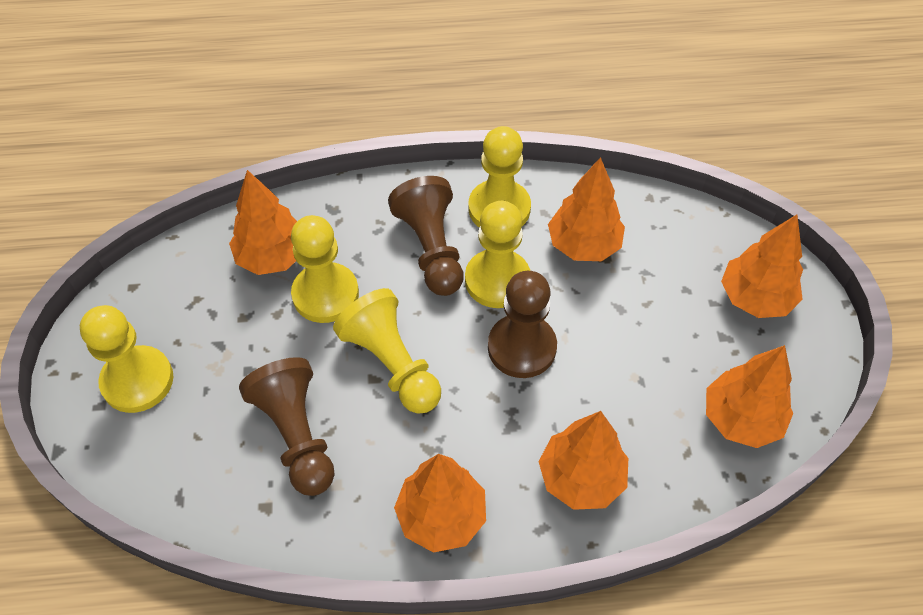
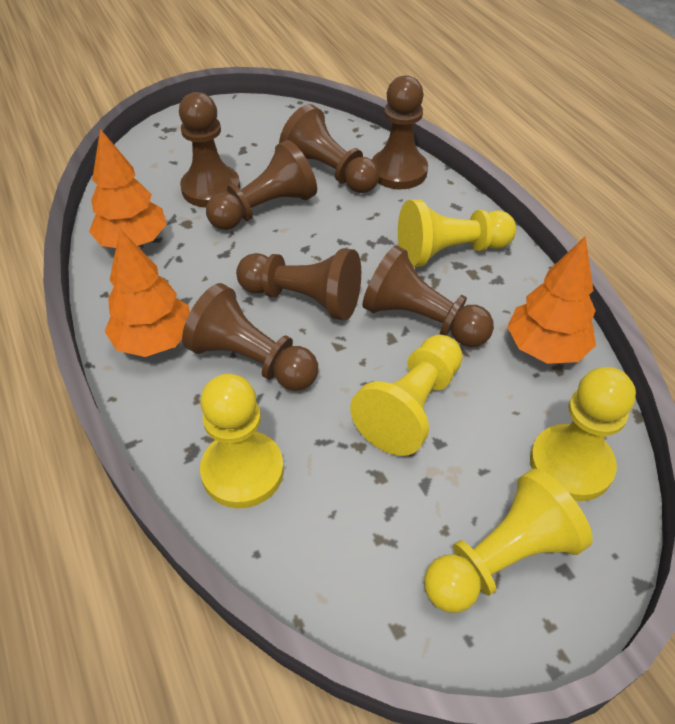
brown pawn: 3 -> 7
orange tree: 6 -> 3

